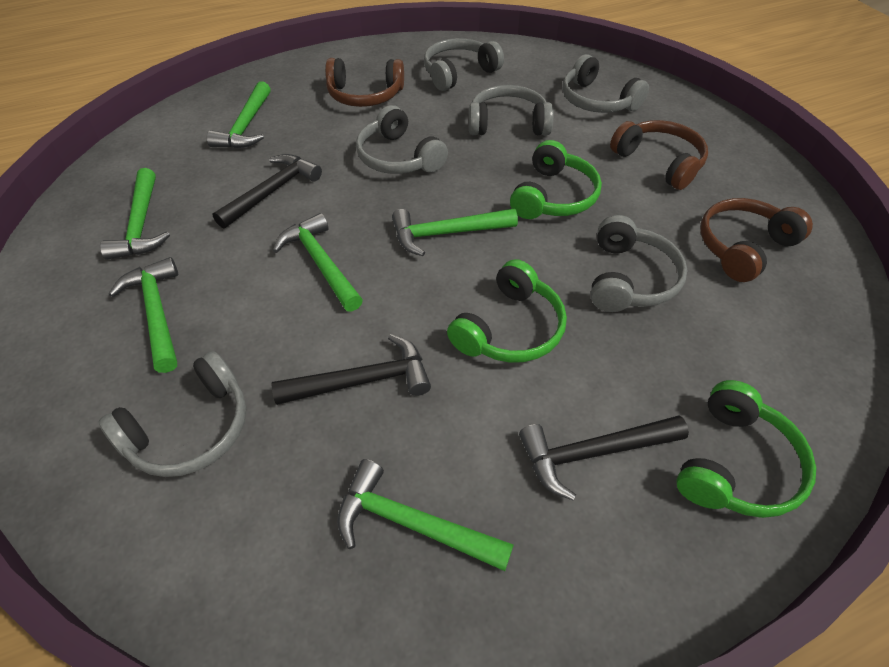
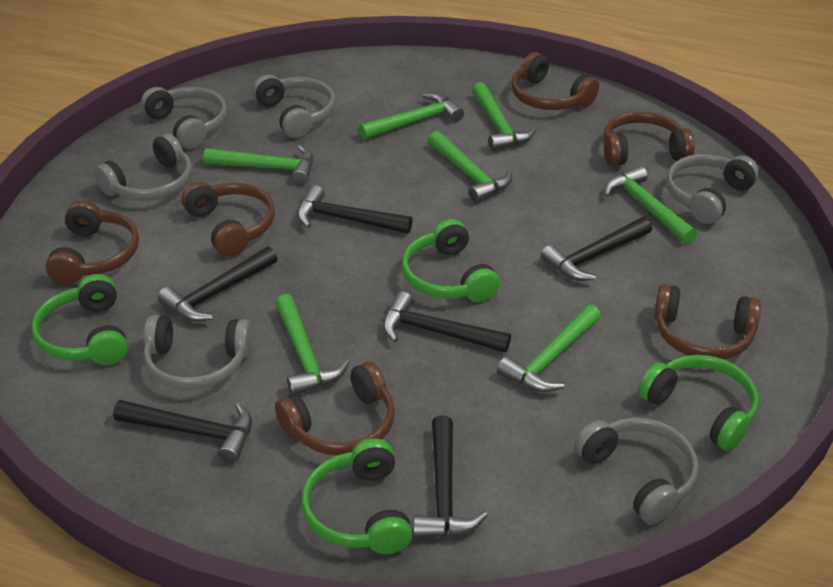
black hammer: 3 -> 6
brown headphones: 3 -> 6
green hammer: 6 -> 7
green headphones: 3 -> 4

